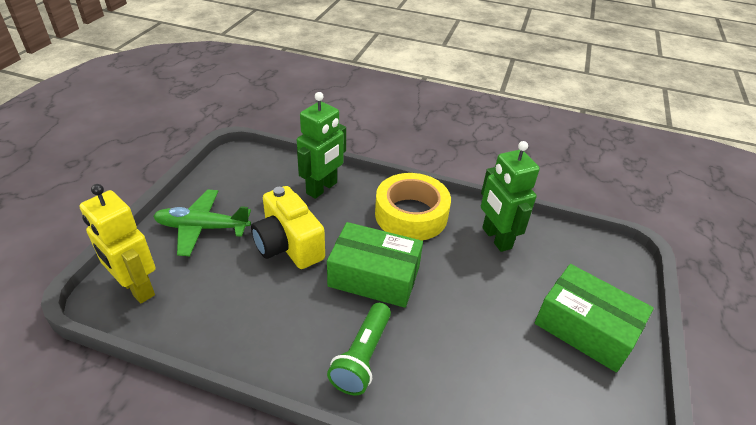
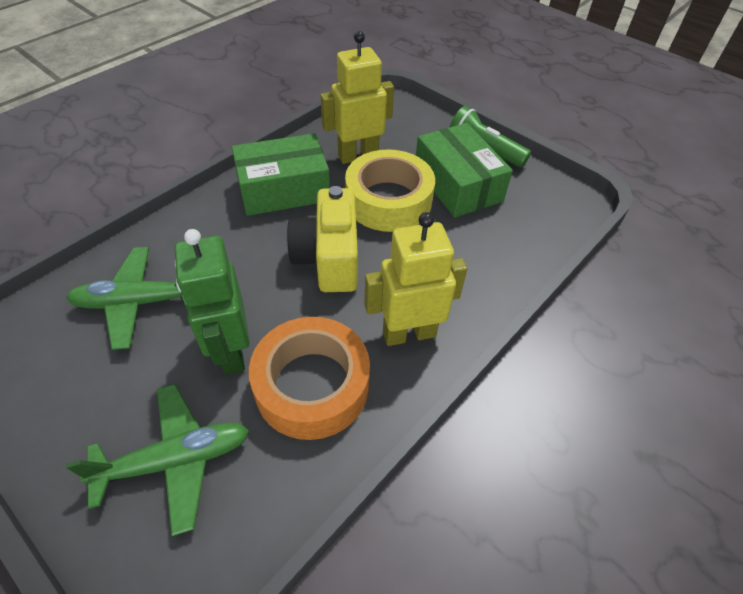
green plane: 1 -> 2
green robot: 2 -> 1
orange tape: 0 -> 1
yellow robot: 1 -> 2

